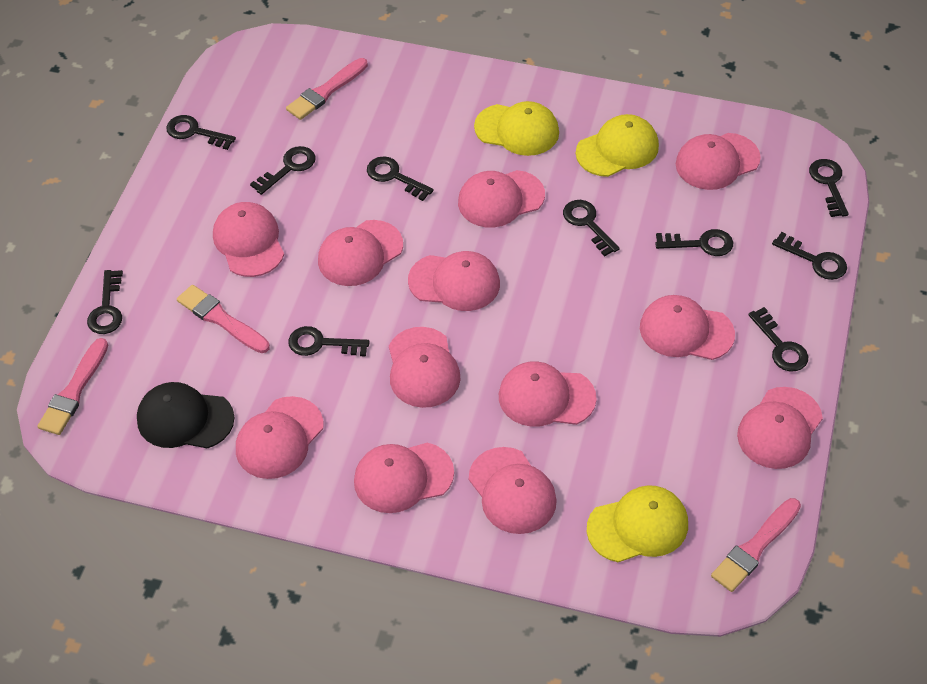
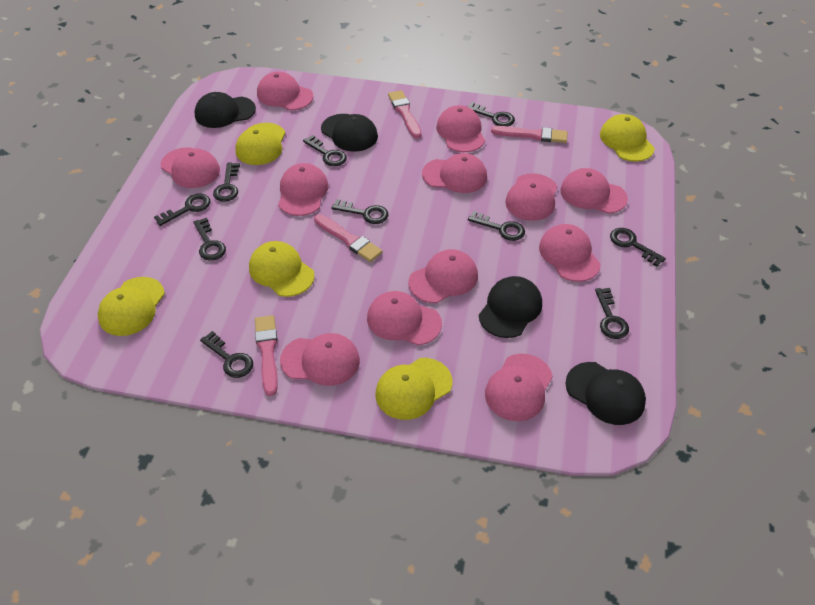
black cap: 1 -> 4
yellow cap: 3 -> 5

